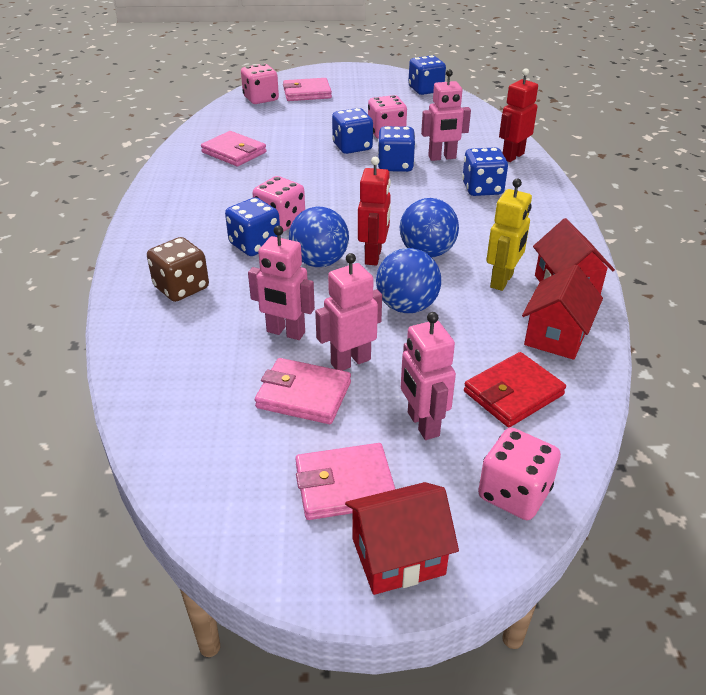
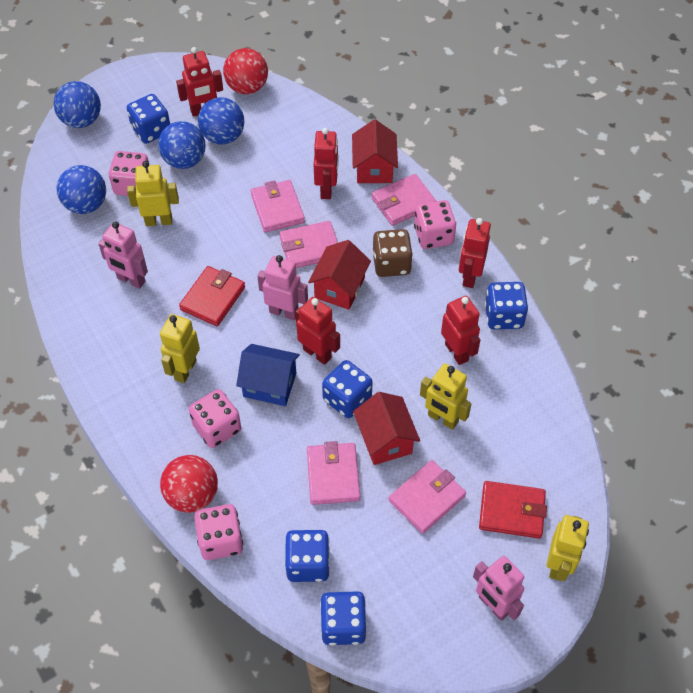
blue ball: 3 -> 4
blue house: 0 -> 1
pink robot: 4 -> 3
pink wallet: 4 -> 5
red ball: 0 -> 2
red robot: 2 -> 5
red wallet: 1 -> 2
yellow robot: 1 -> 4

